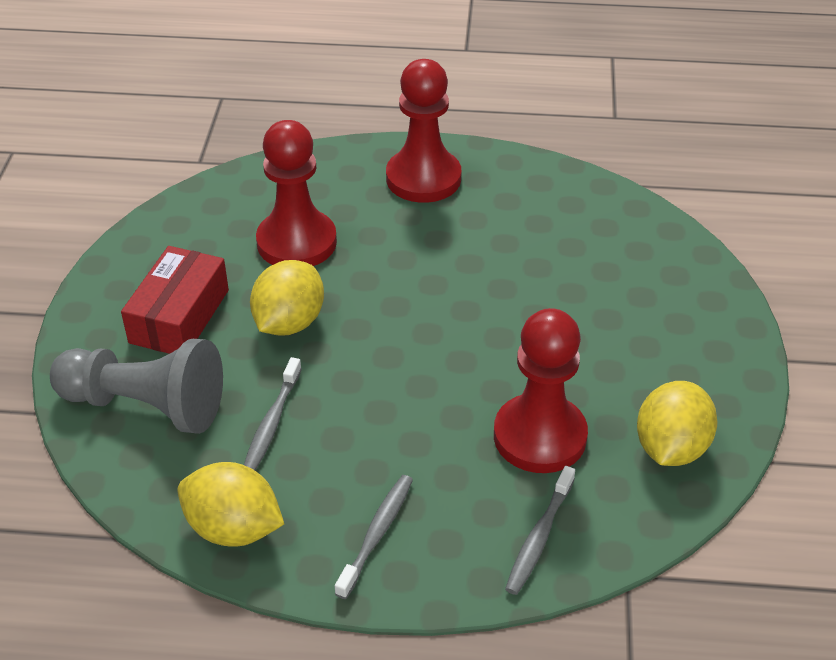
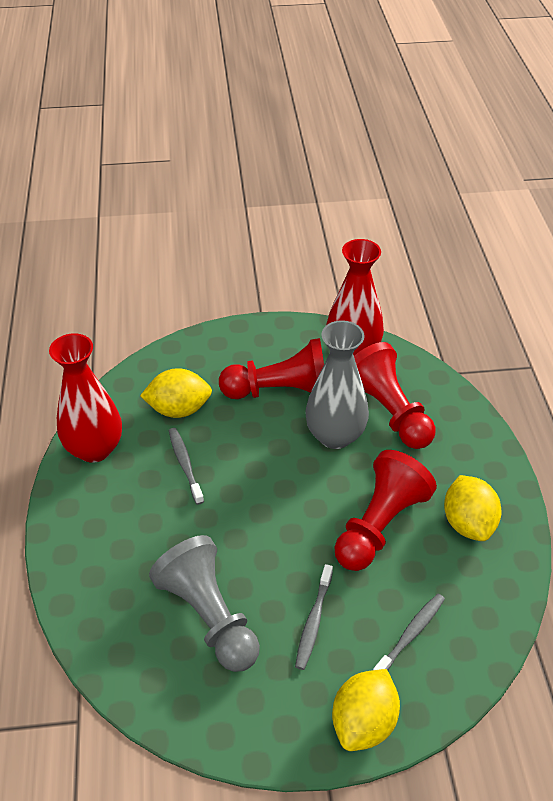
grey vase: 0 -> 1
red box: 1 -> 0
red vase: 0 -> 2

